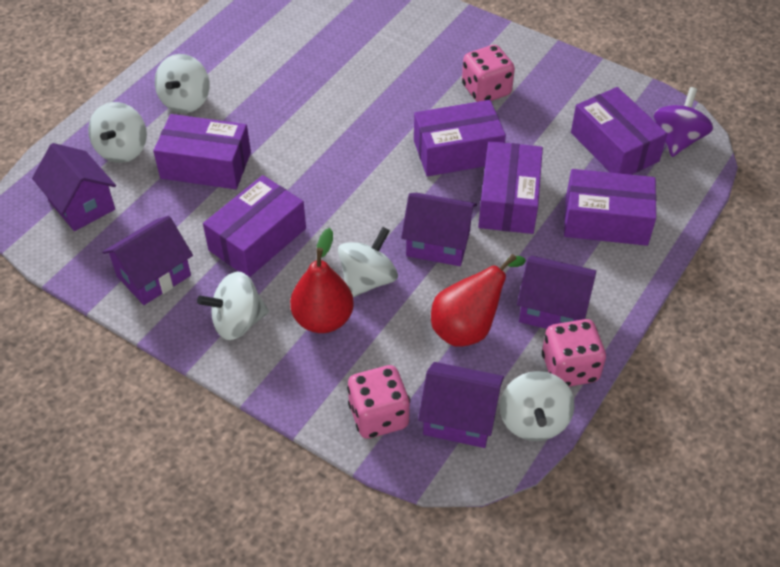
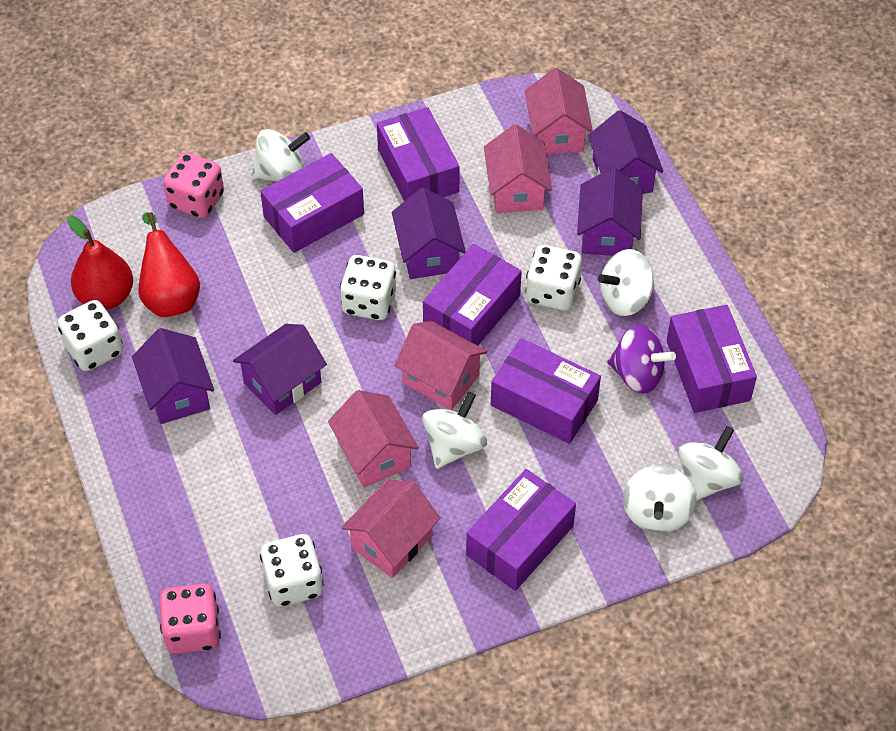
pink dice: 3 -> 2
pink house: 0 -> 5
white dice: 0 -> 4

